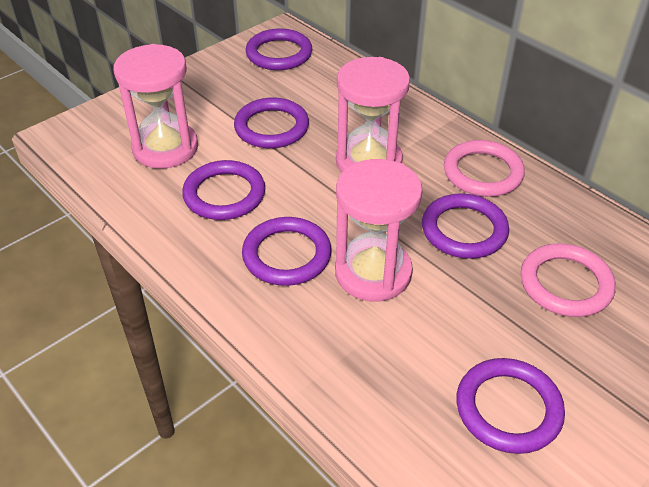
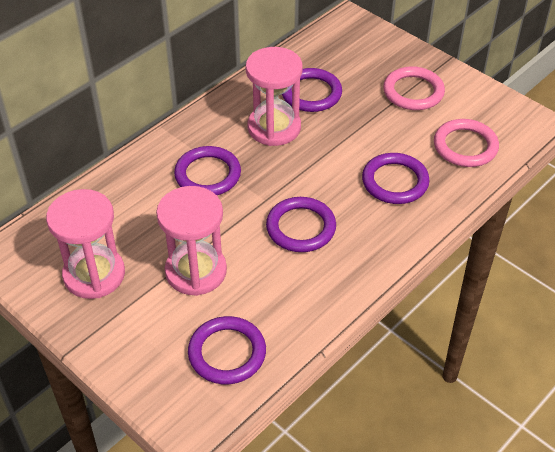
purple ring: 6 -> 5

